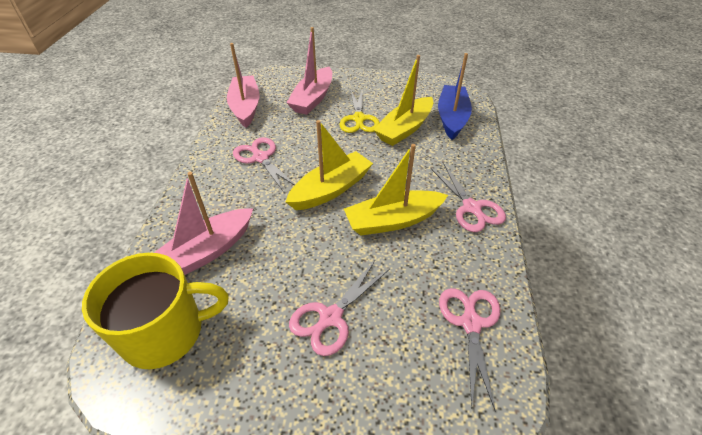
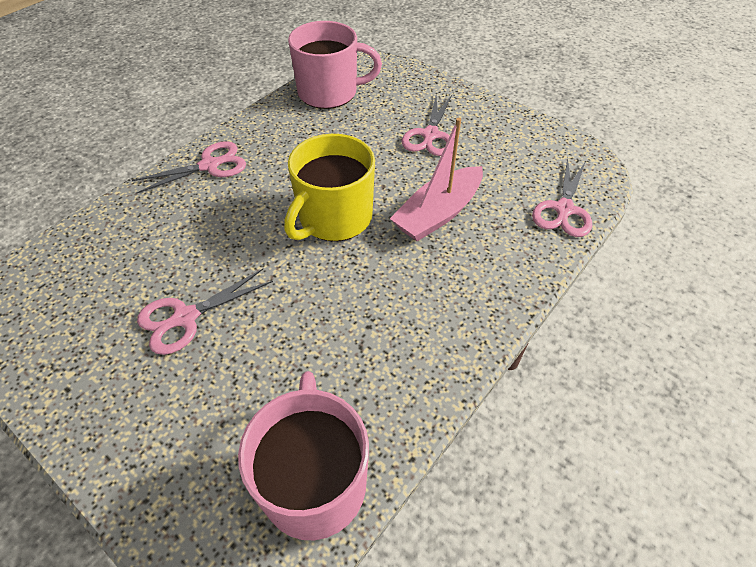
blue boat: 1 -> 0
pink boat: 3 -> 1
pink mug: 0 -> 2
yellow boat: 3 -> 0
yellow scissors: 1 -> 0

